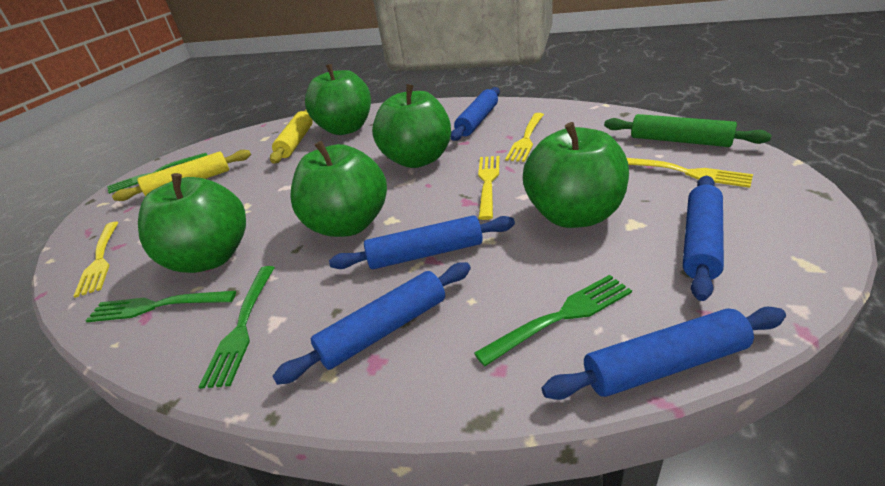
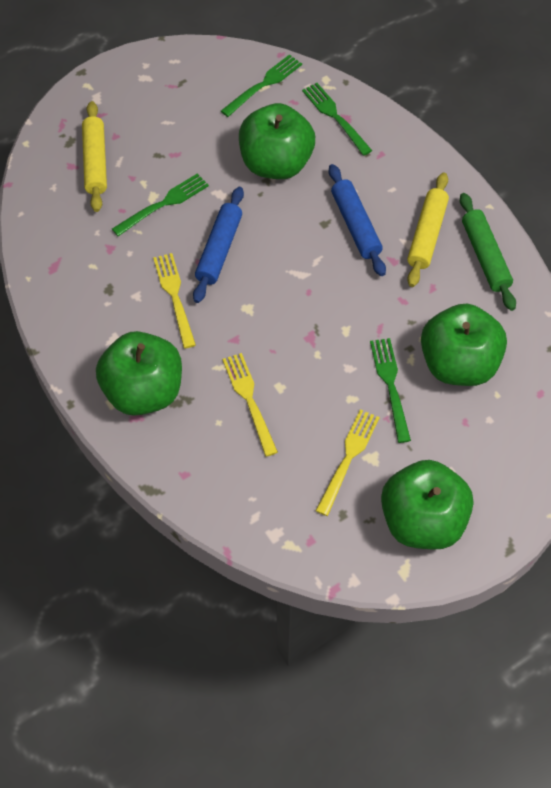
blue rolling pin: 5 -> 2
green apple: 5 -> 4
yellow fork: 4 -> 3

